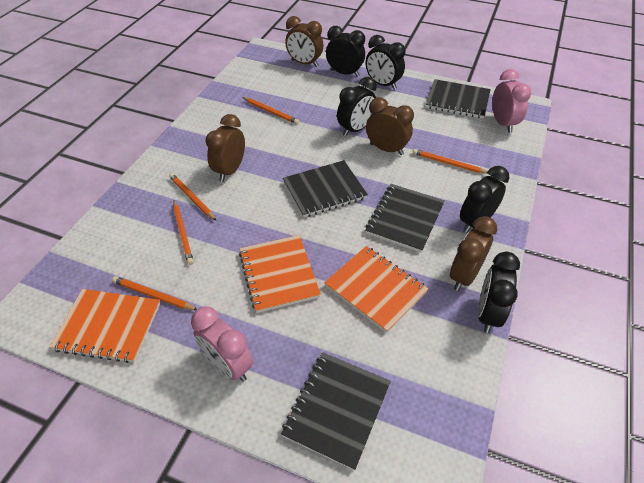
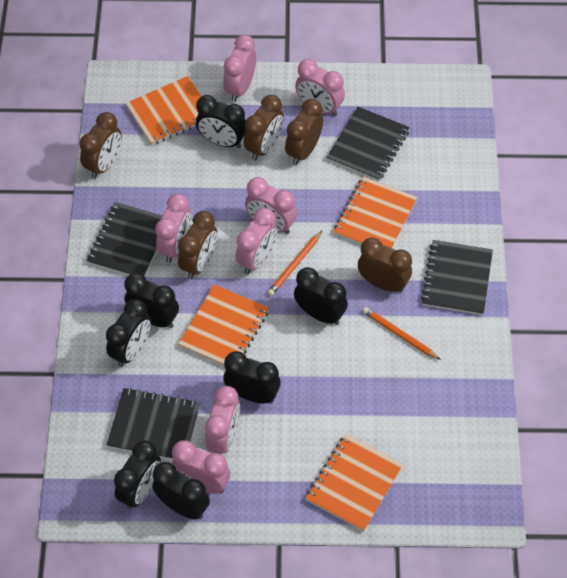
black clock: 5 -> 7
brown clock: 4 -> 5
orange notebook: 3 -> 4
orange pencil: 5 -> 2
pink clock: 2 -> 7

